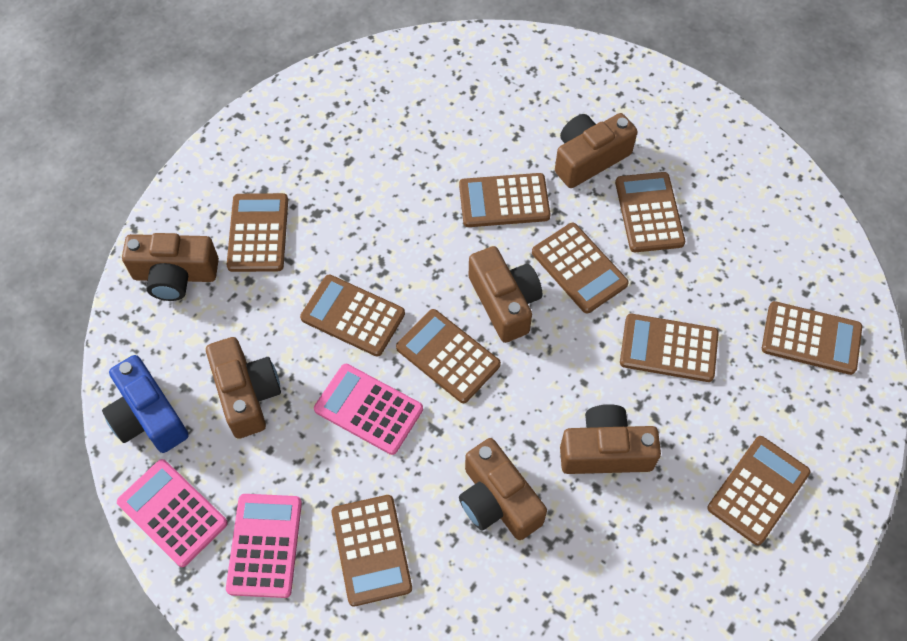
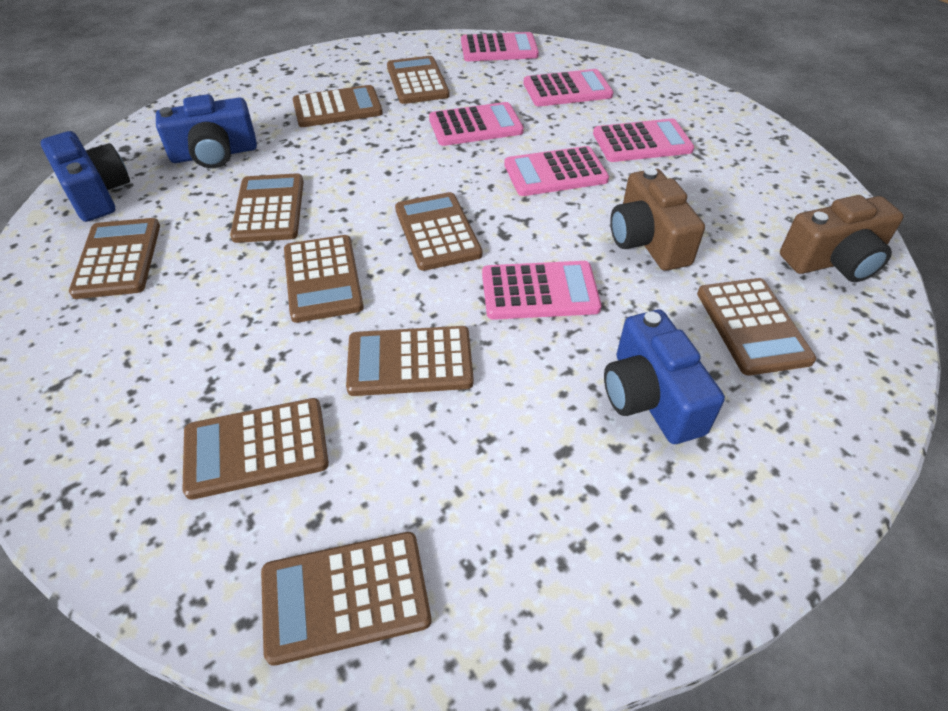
blue camera: 1 -> 3
brown camera: 6 -> 2
pink calculator: 3 -> 6

